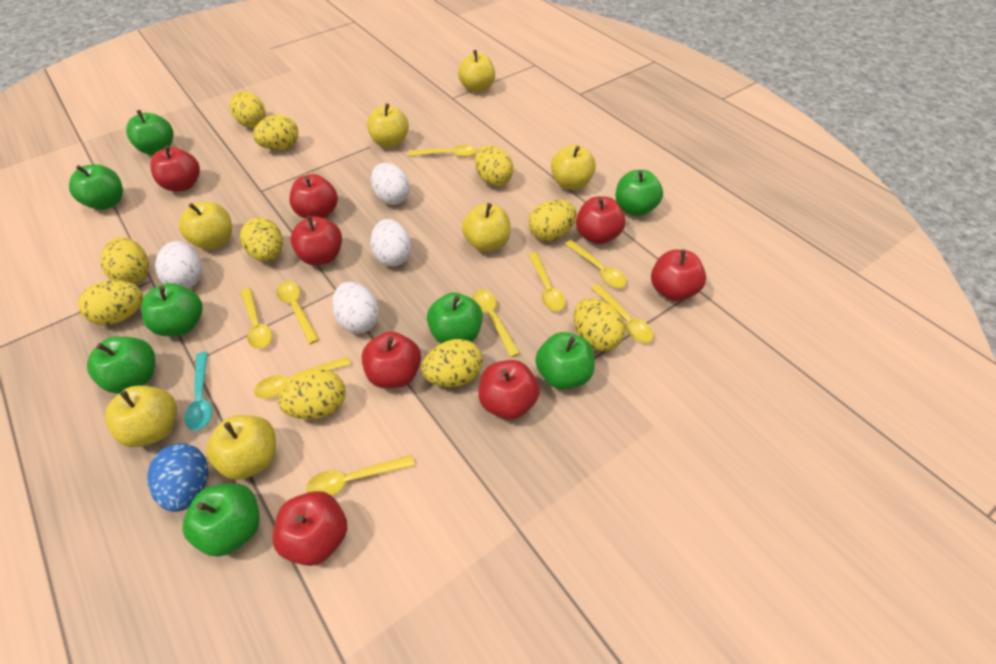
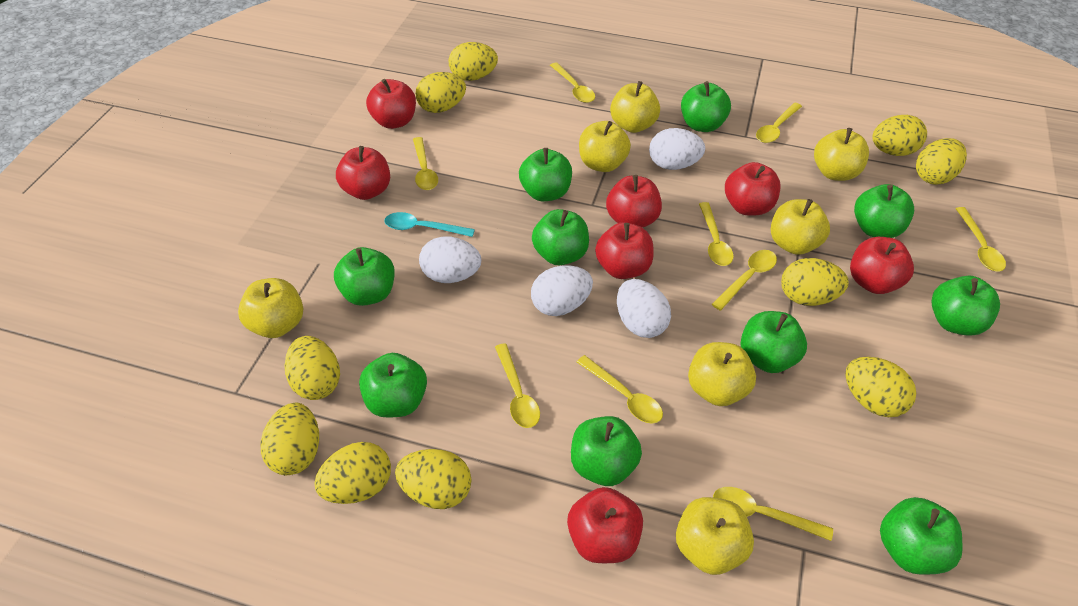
blue egg: 1 -> 0
green apple: 8 -> 10
red apple: 8 -> 7

